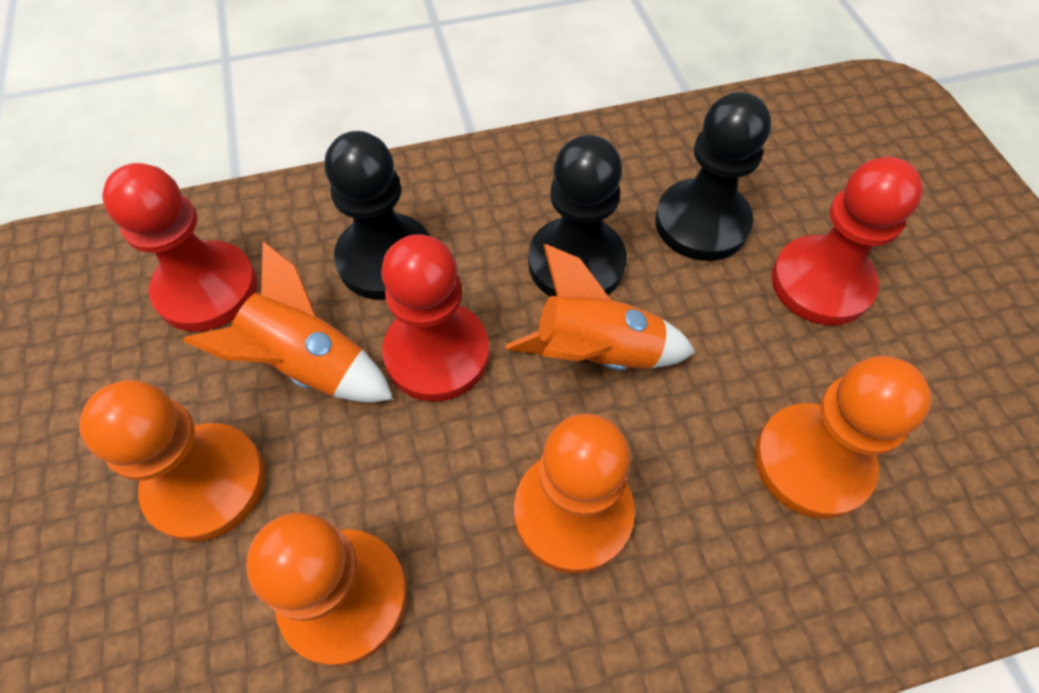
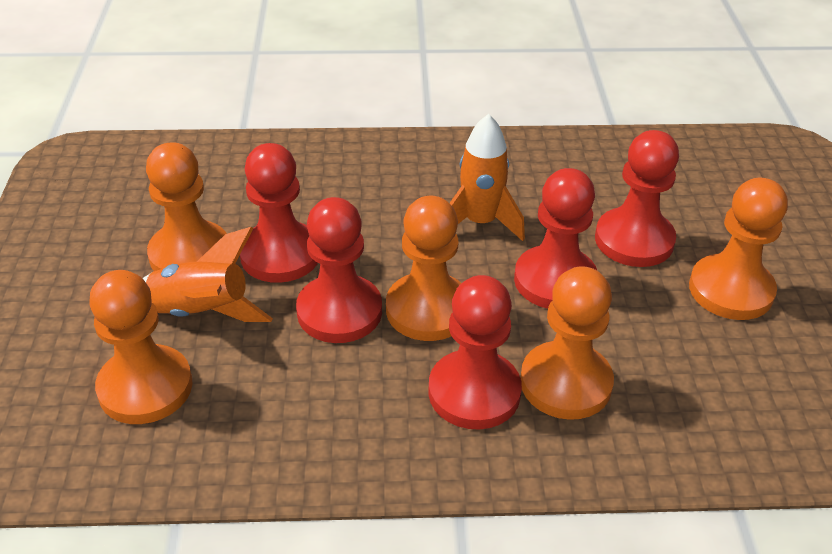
black pawn: 3 -> 0
orange pawn: 4 -> 5
red pawn: 3 -> 5

